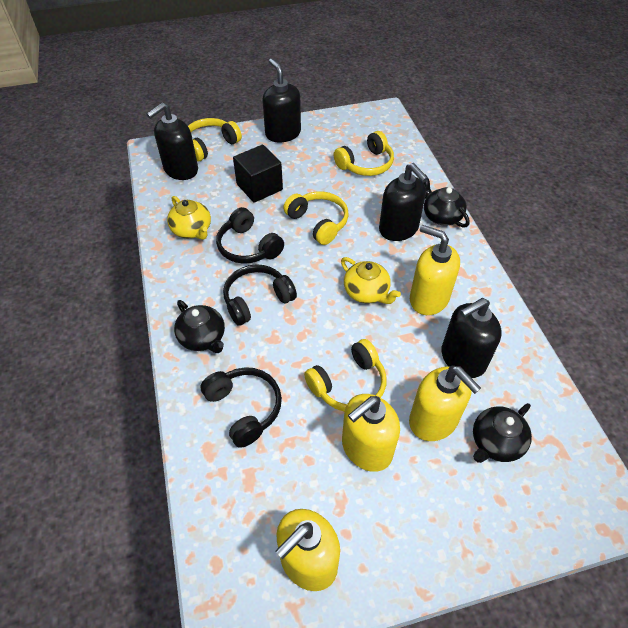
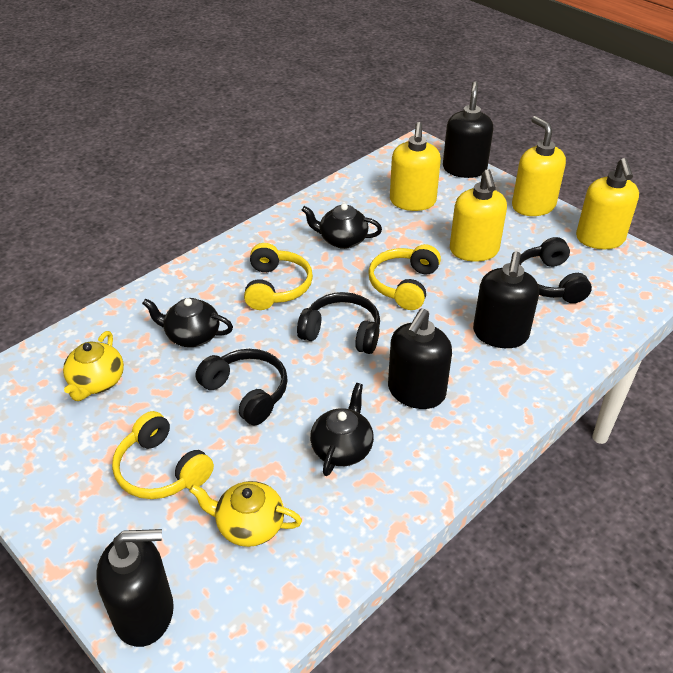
black cube: 1 -> 0
yellow headphones: 4 -> 3

